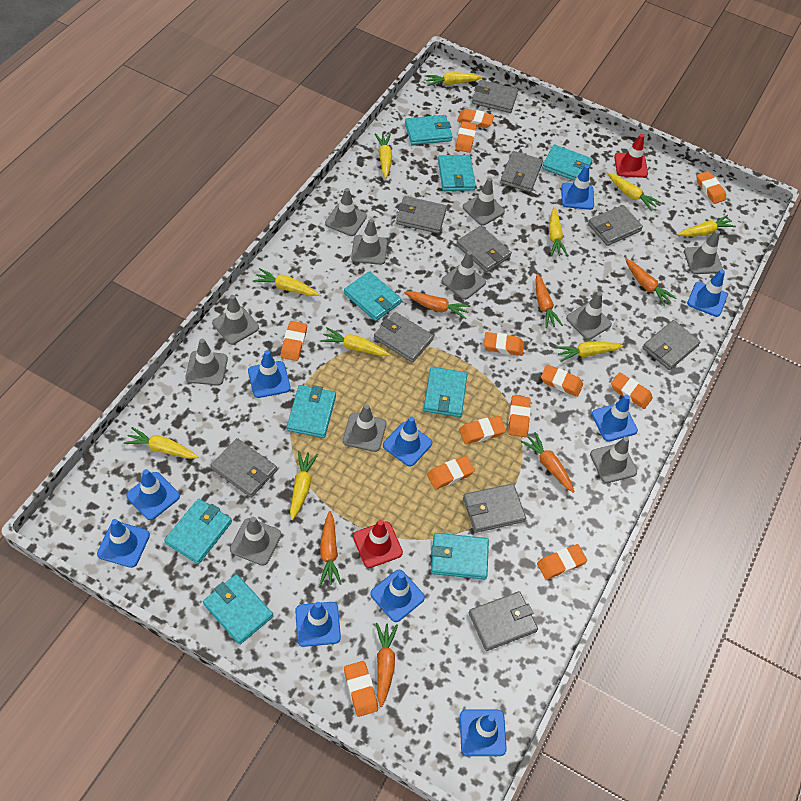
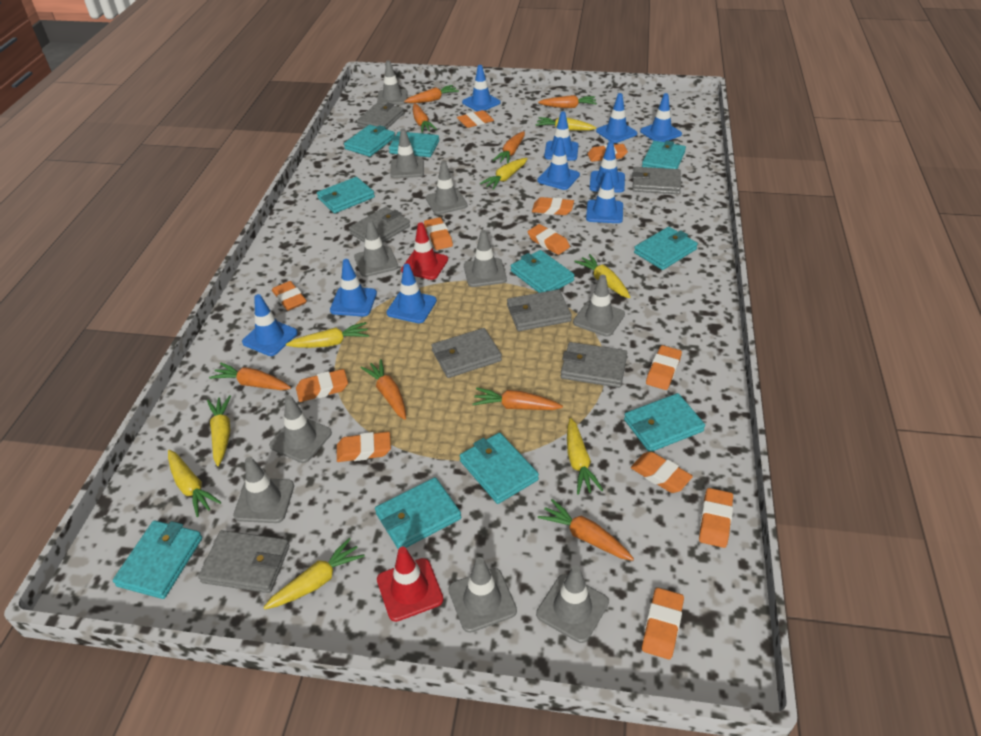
grey traffic cone: 11 -> 10
grey wallet: 10 -> 7
orange carrot: 6 -> 8
turquoise wallet: 9 -> 10
yellow carrot: 10 -> 8

